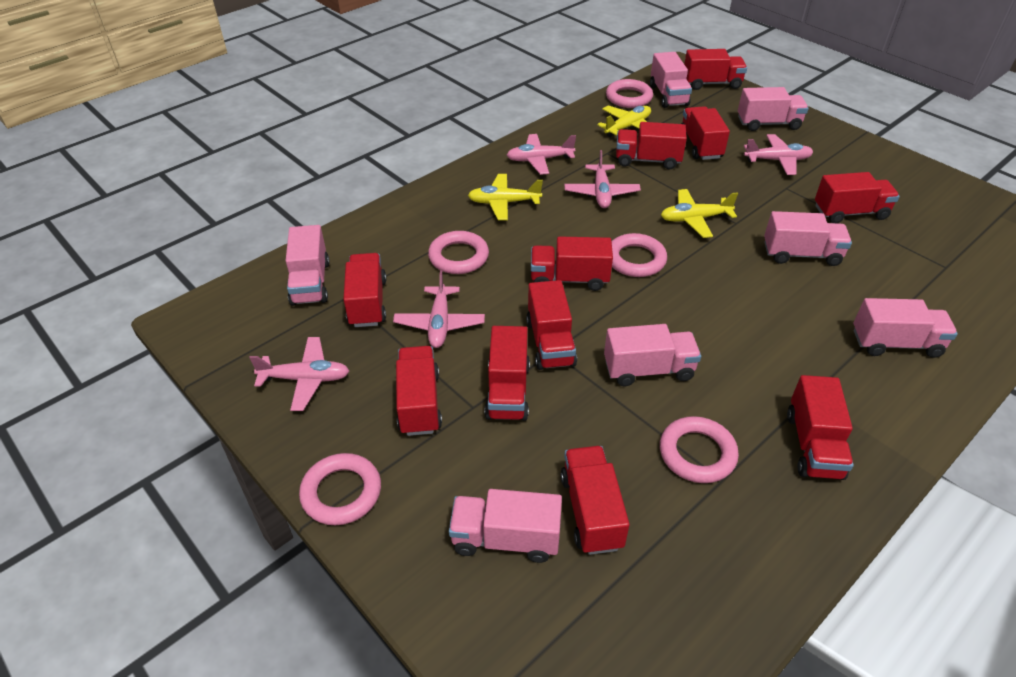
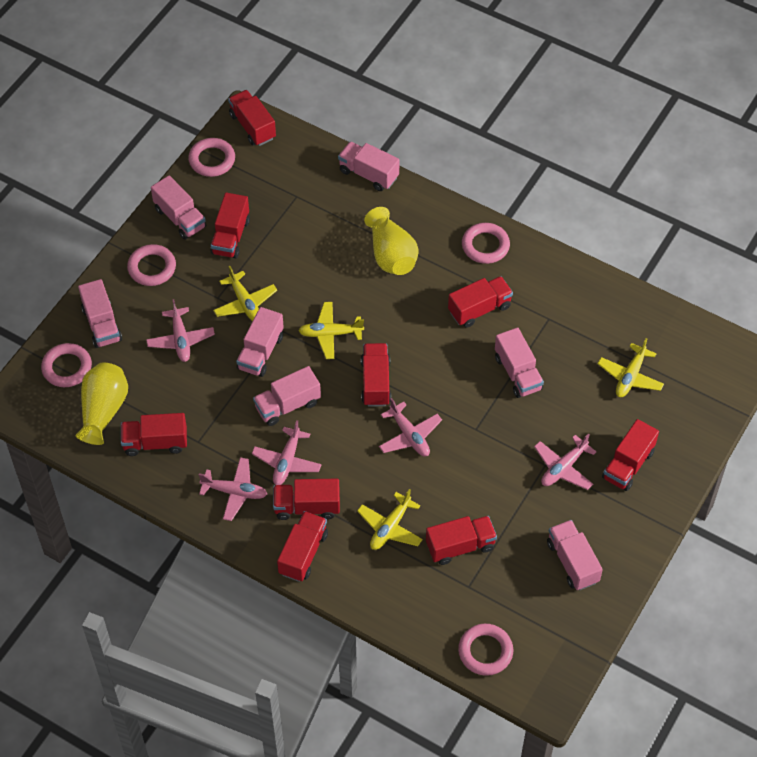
red truck: 11 -> 9
yellow plane: 3 -> 4
yellow vase: 0 -> 2

